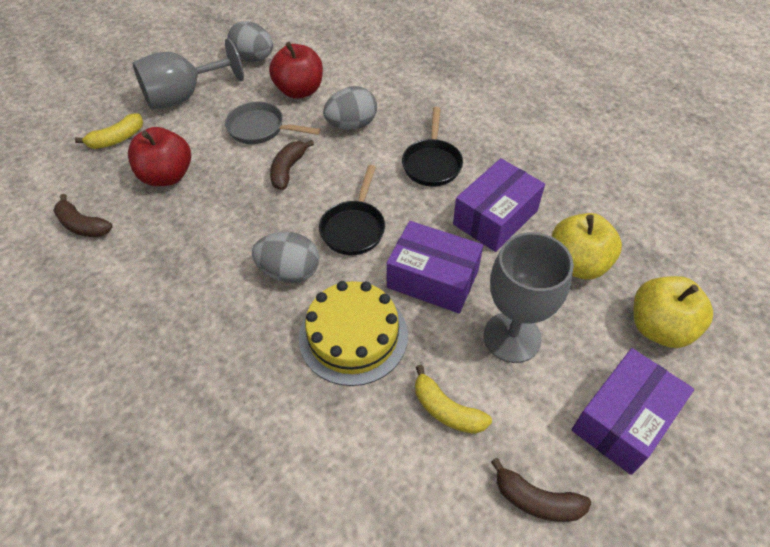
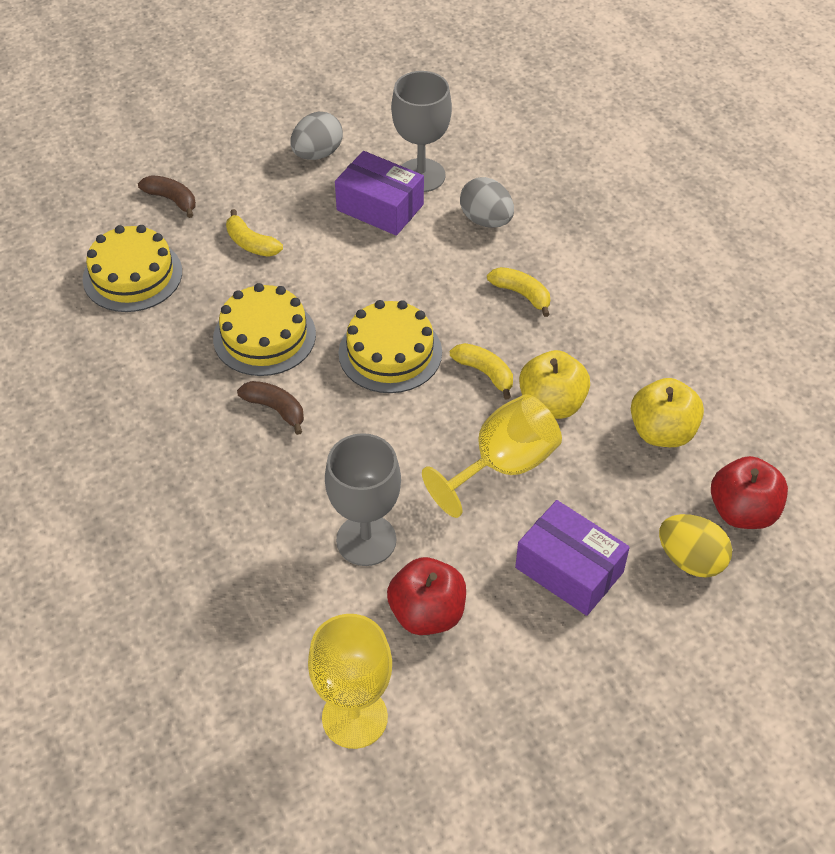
black pan: 2 -> 0
brown banana: 3 -> 2
grey egg: 3 -> 2
grey pan: 1 -> 0
purple box: 3 -> 2
yellow banana: 2 -> 3
yellow cake: 1 -> 3
yellow egg: 0 -> 1
yellow goblet: 0 -> 2

